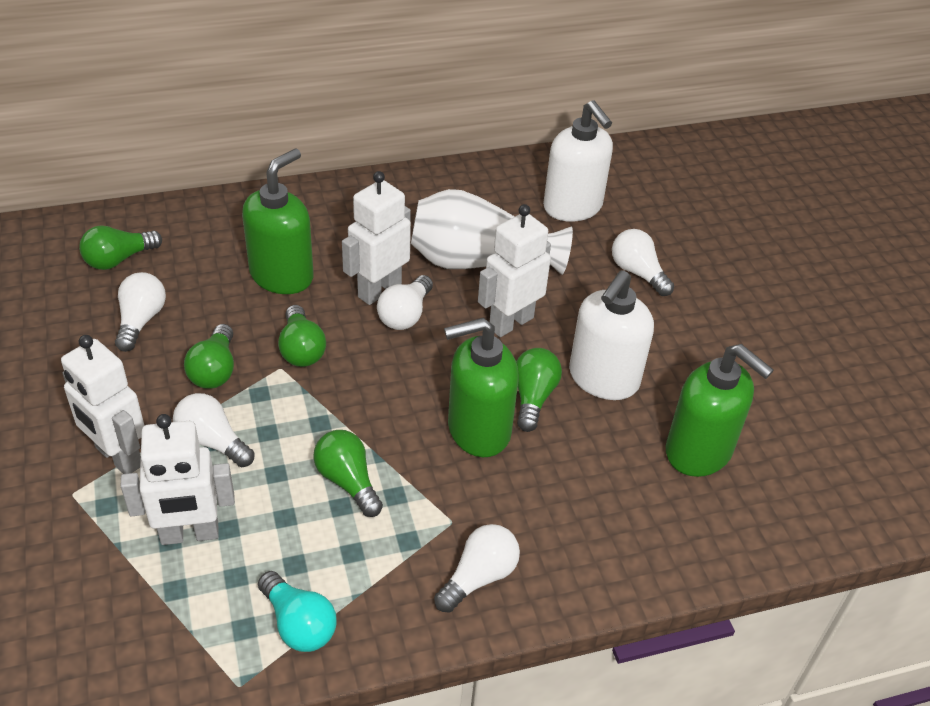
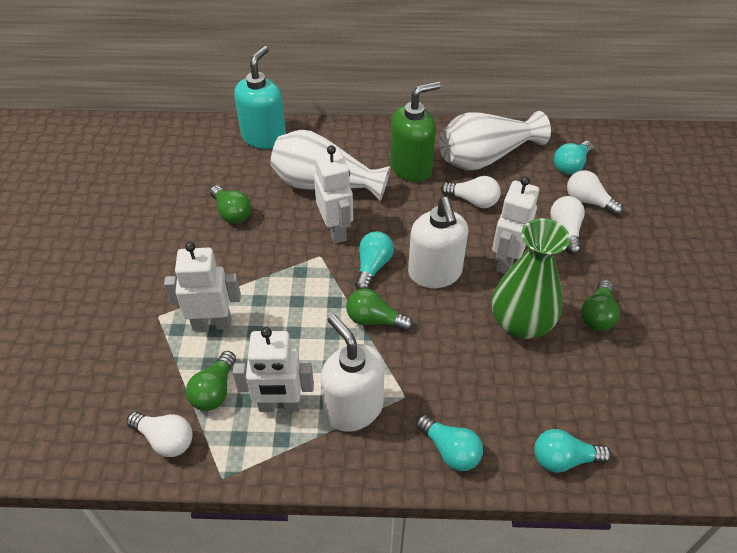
green light bulb: 5 -> 4
green soap dispenser: 3 -> 1
green vase: 0 -> 1
turquoise light bulb: 1 -> 4
turquoise soap dispenser: 0 -> 1
white light bulb: 5 -> 4
white vase: 1 -> 2

